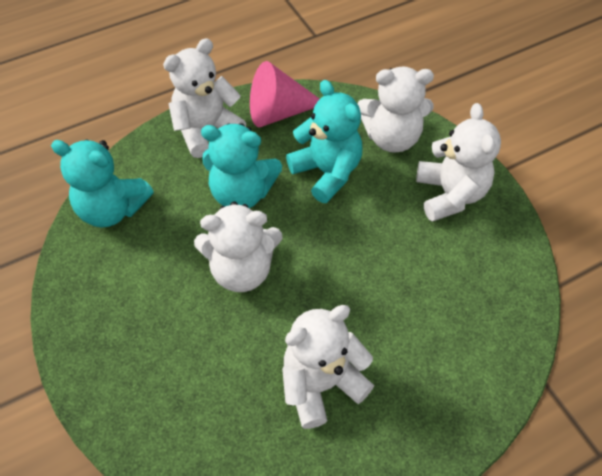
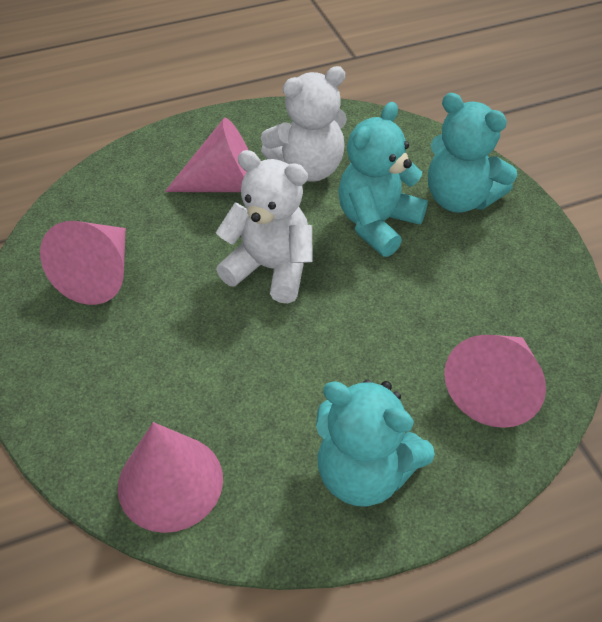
pink cone: 1 -> 4
white teddy bear: 5 -> 2

